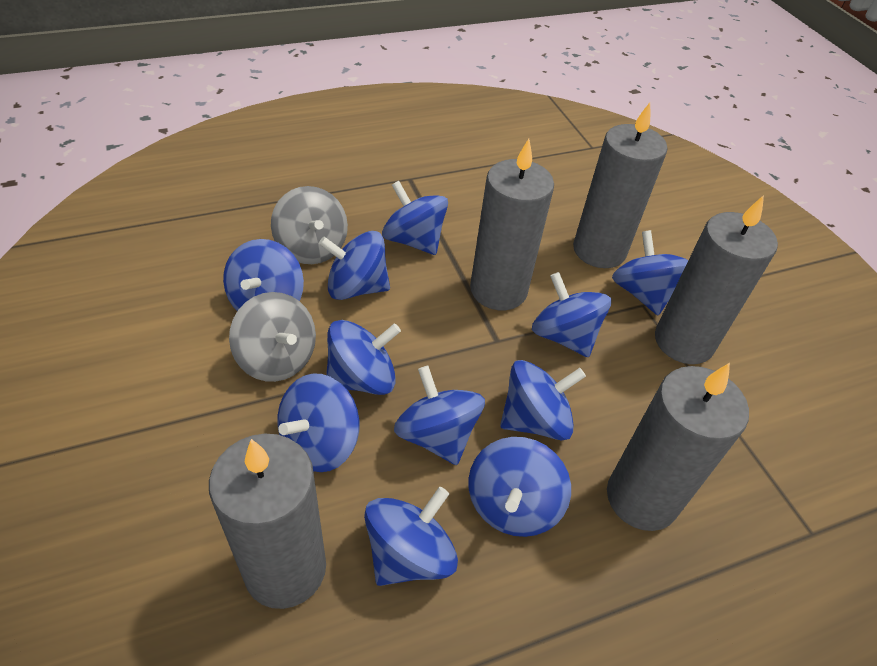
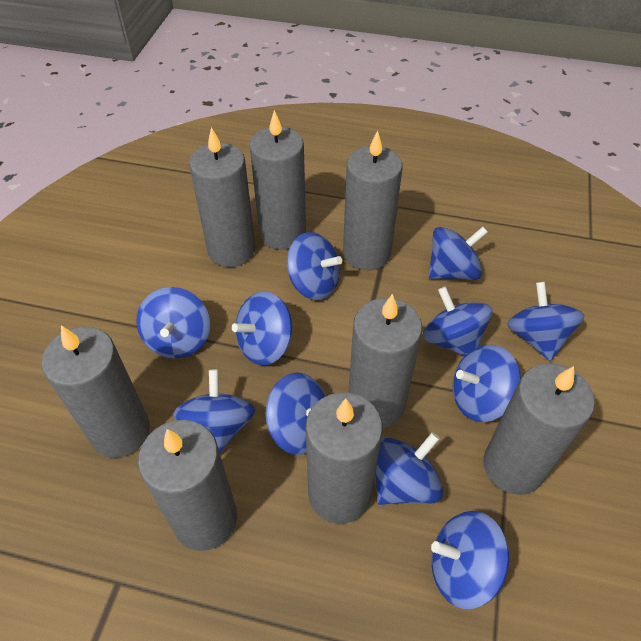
grey candle: 5 -> 8
grey spinning top: 2 -> 0

